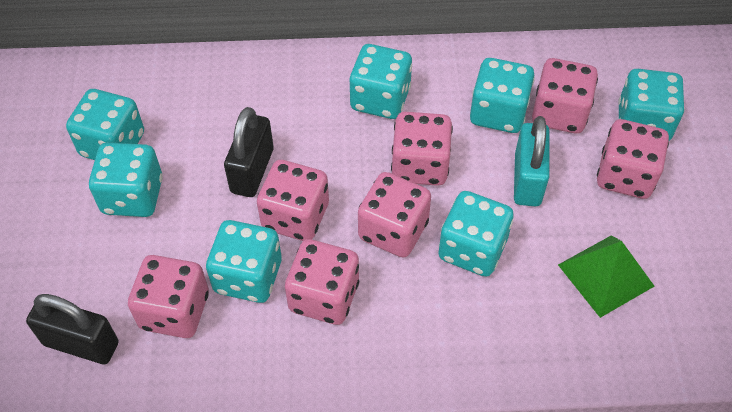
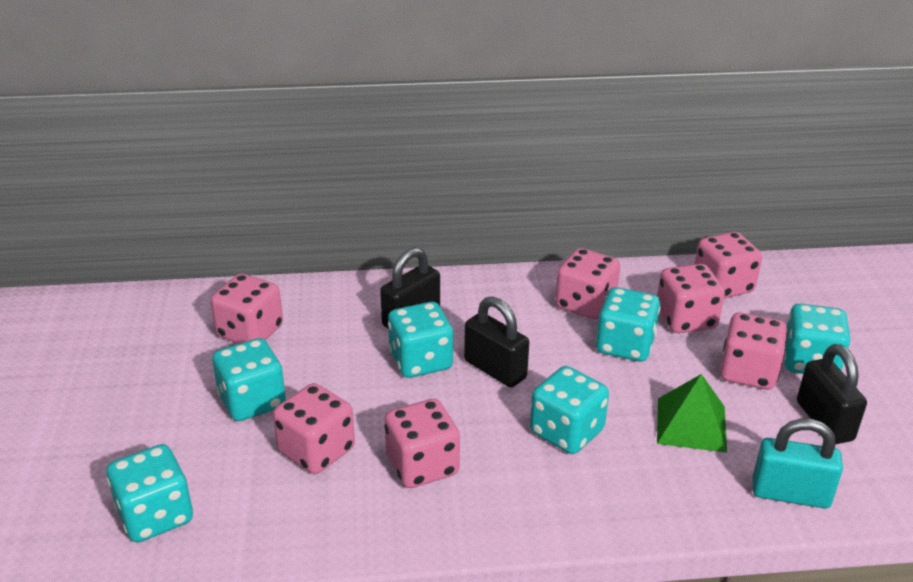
black padlock: 2 -> 3
turquoise dice: 7 -> 6

